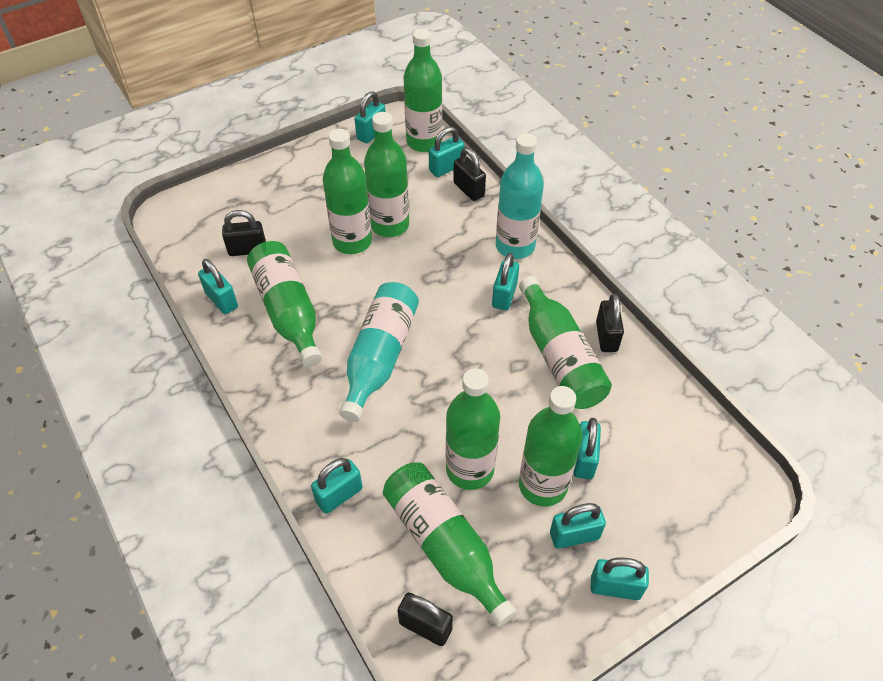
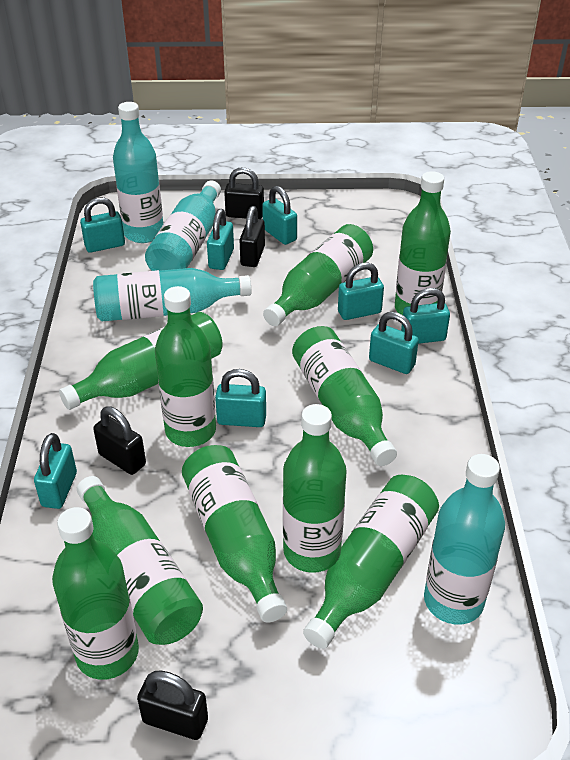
green bottle: 8 -> 10
turquoise bottle: 2 -> 4

